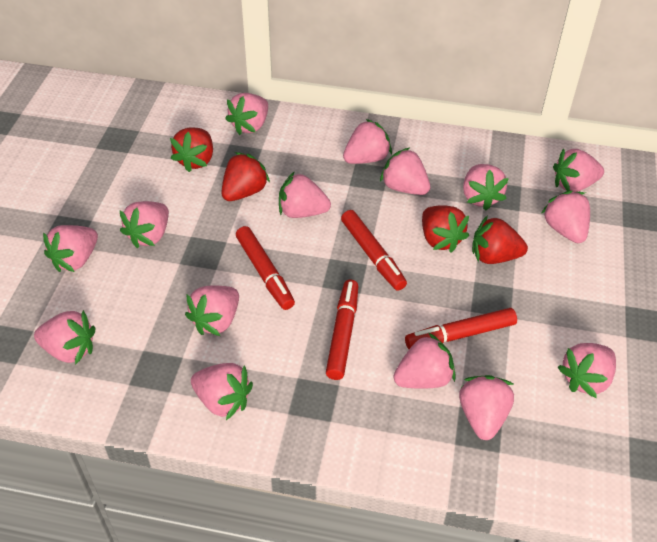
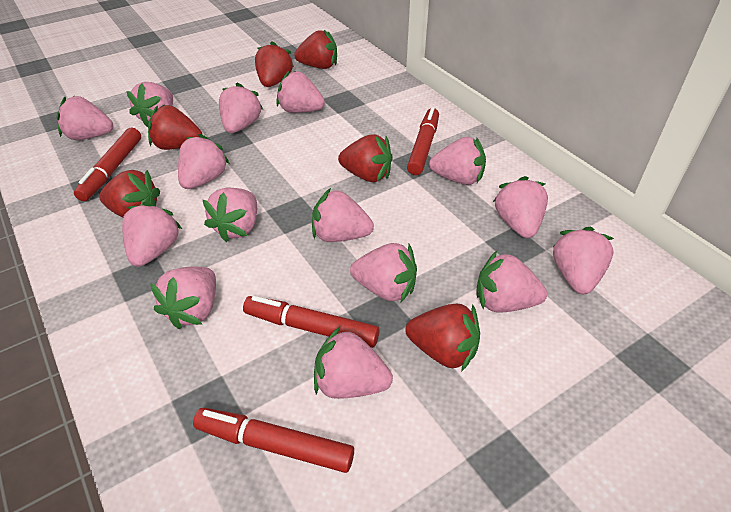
red strawberry: 4 -> 6

